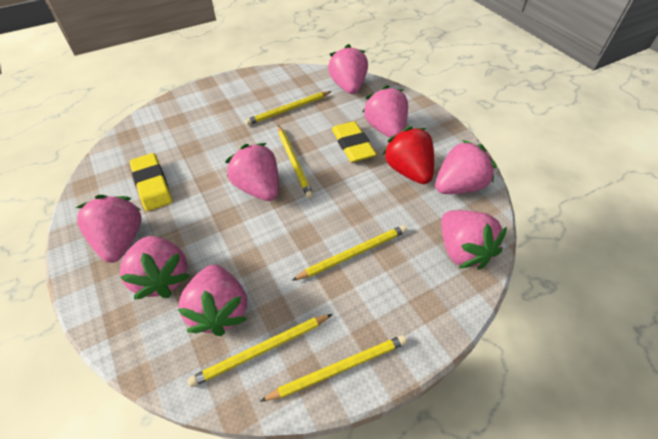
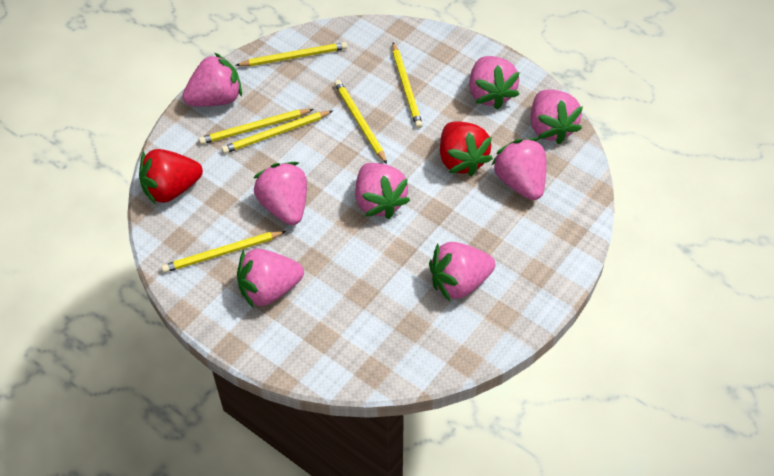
red strawberry: 1 -> 2
yellow eraser: 2 -> 0
yellow pencil: 5 -> 6

